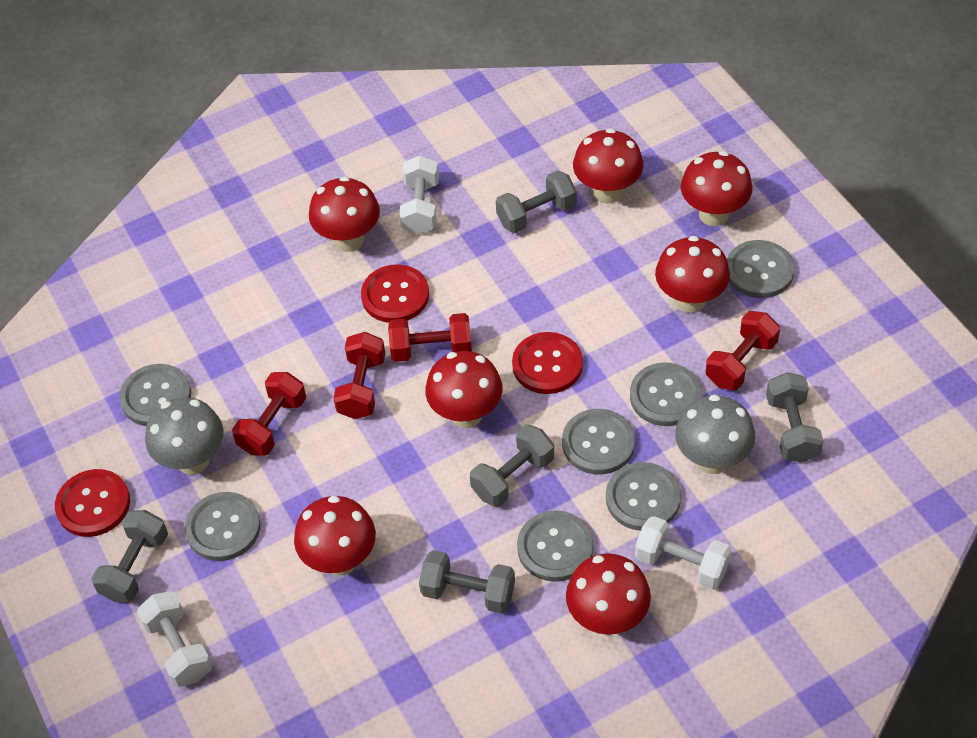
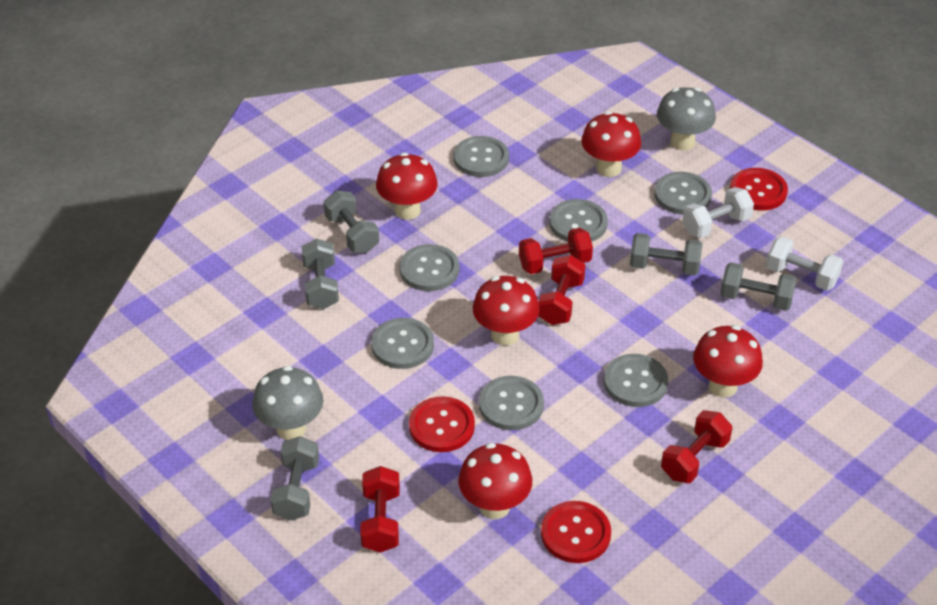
red mushroom: 7 -> 5
white dumbbell: 3 -> 2

